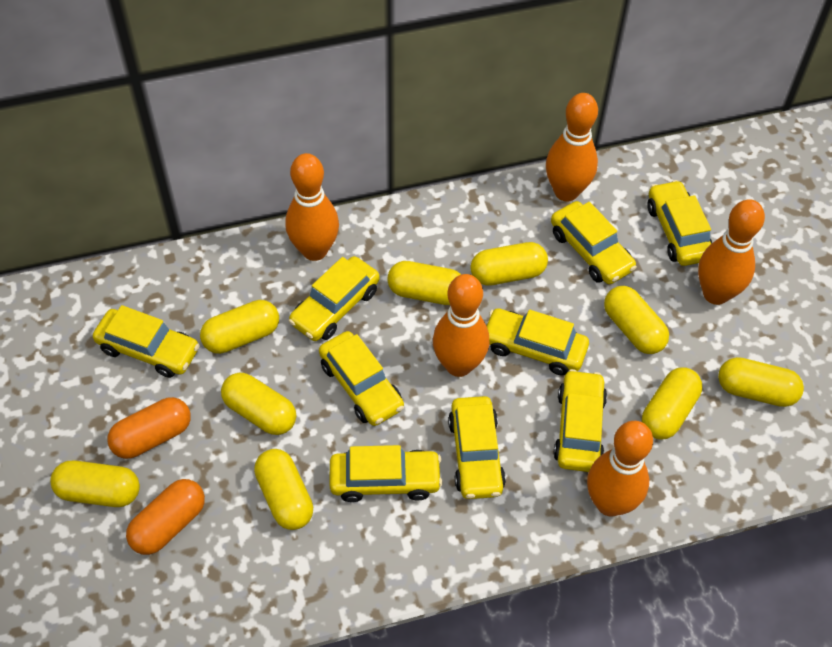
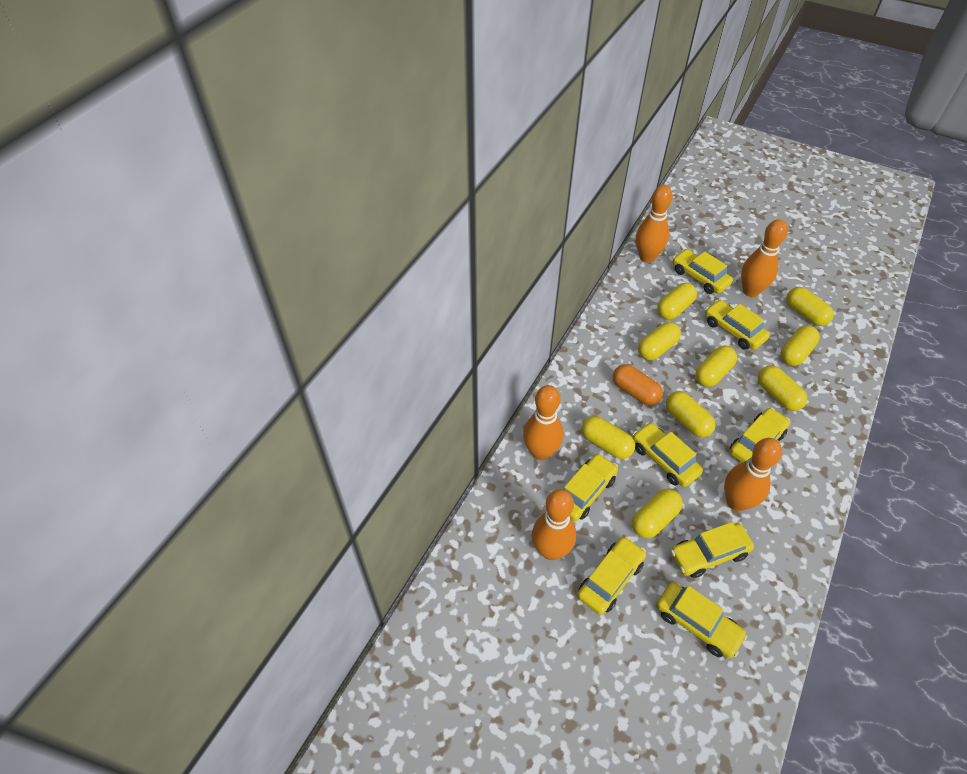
orange capsule: 2 -> 1
yellow car: 9 -> 8

